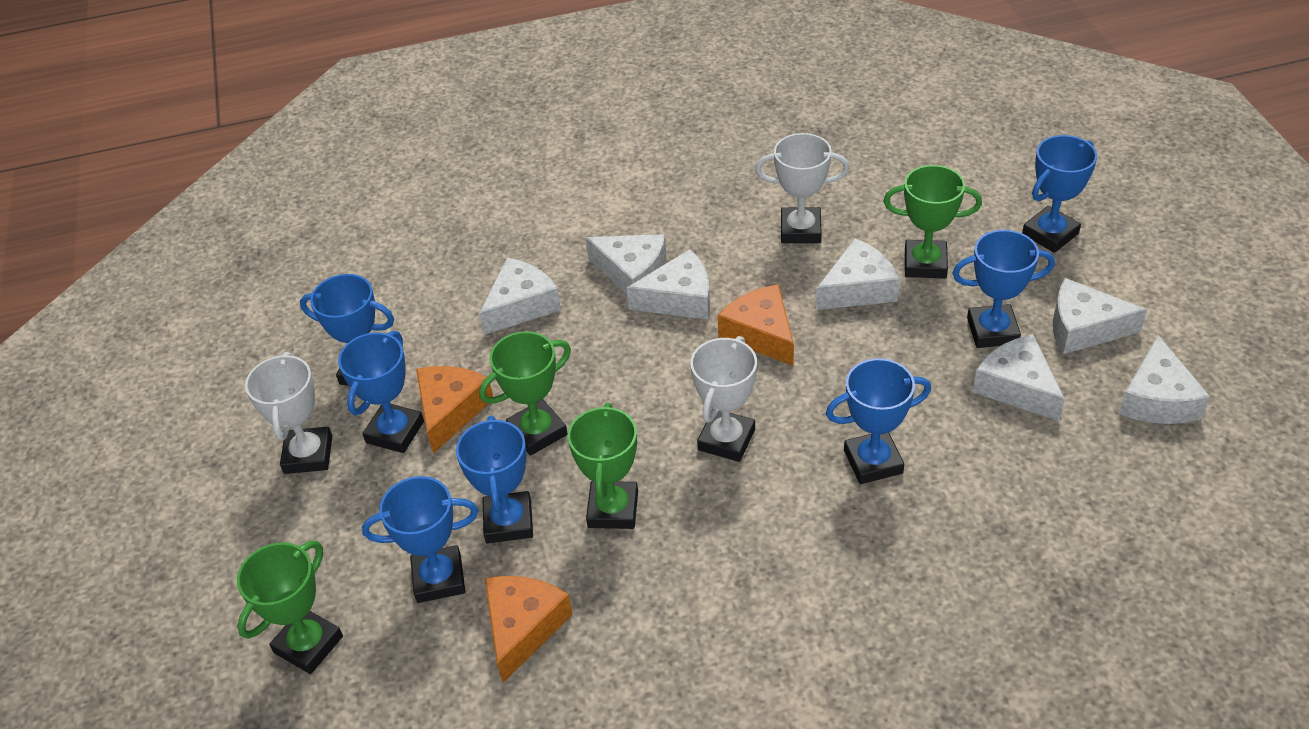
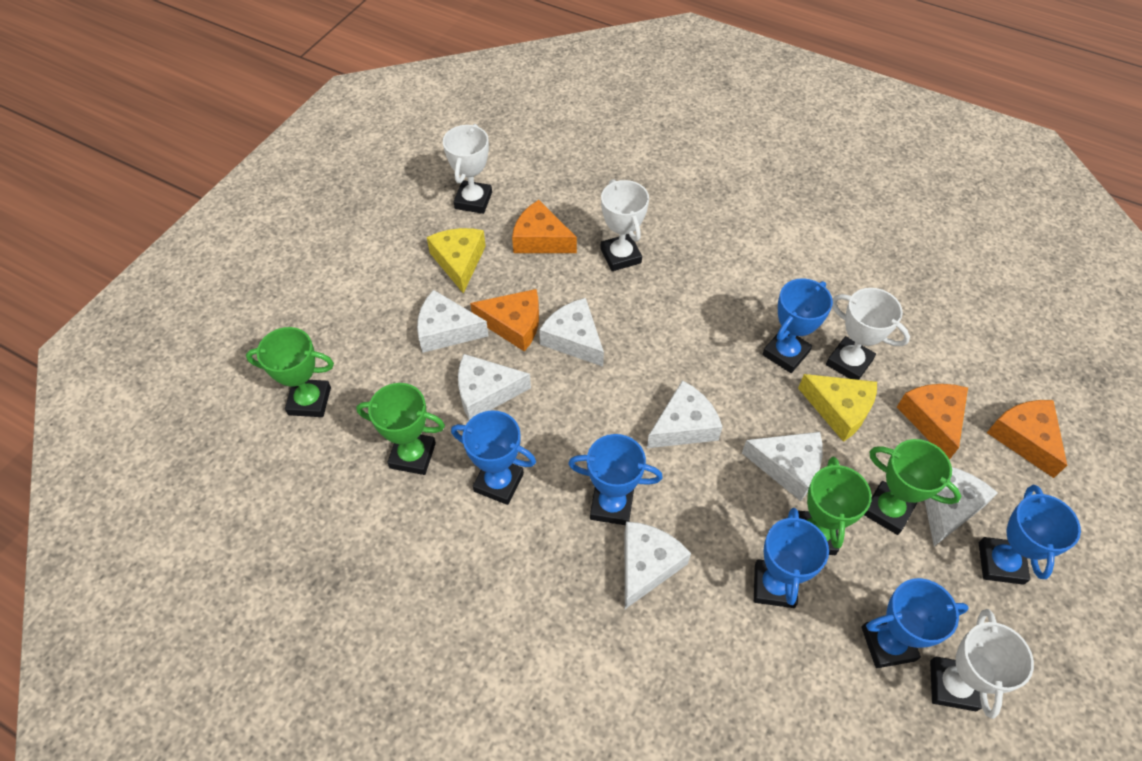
blue trophy: 7 -> 6
orange cheese: 3 -> 4
white trophy: 3 -> 4
yellow cheese: 0 -> 2

